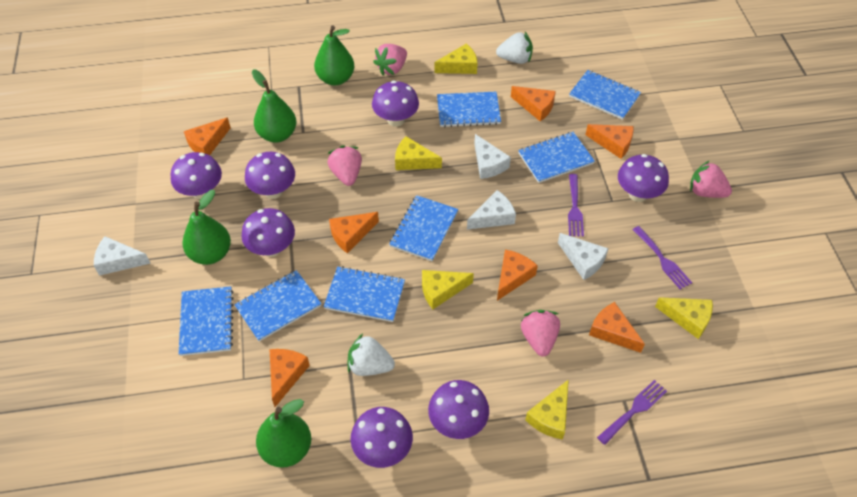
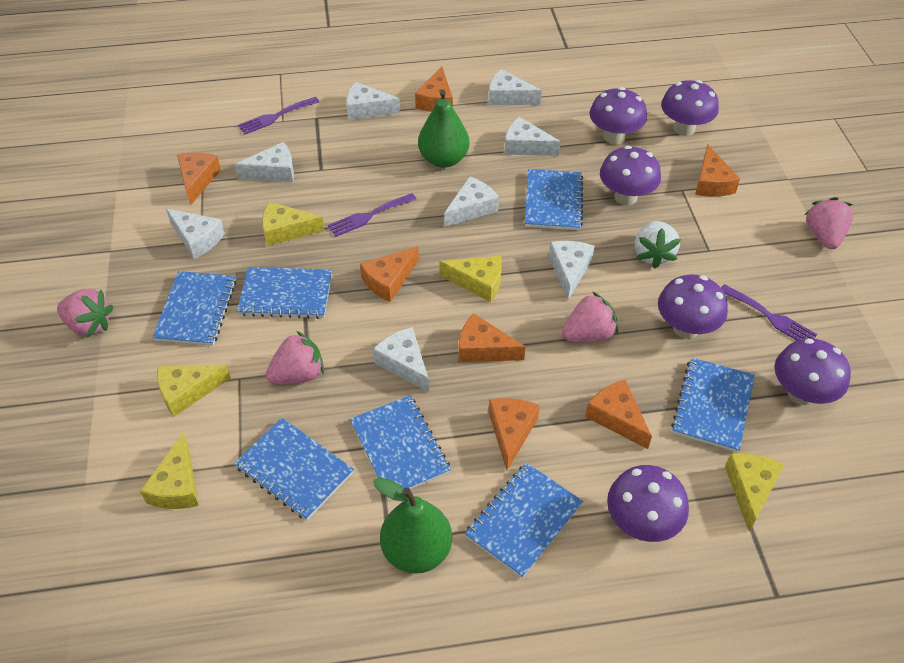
green pear: 4 -> 2
purple mushroom: 7 -> 6
white cheese: 4 -> 8
white strawberry: 2 -> 1

